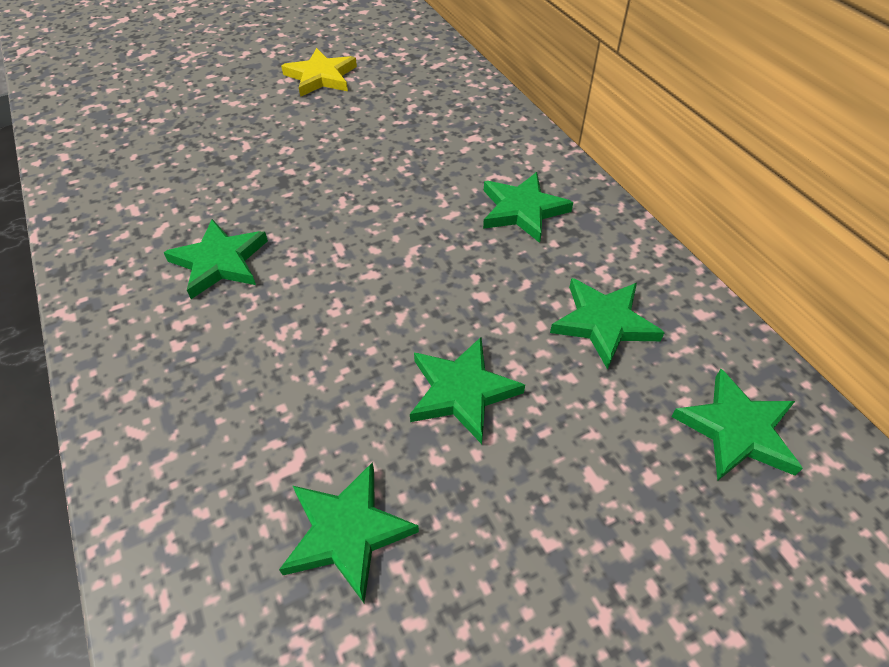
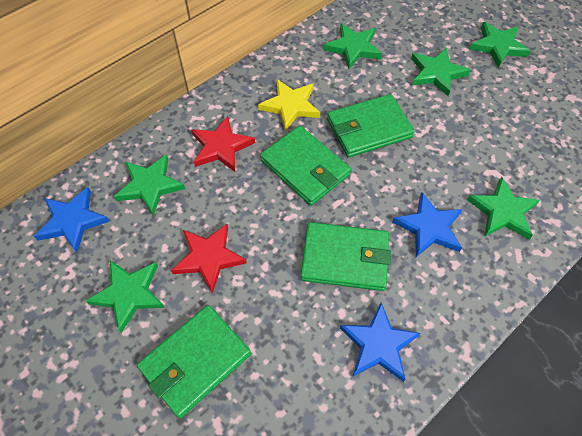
blue star: 0 -> 3
green wallet: 0 -> 4
red star: 0 -> 2

